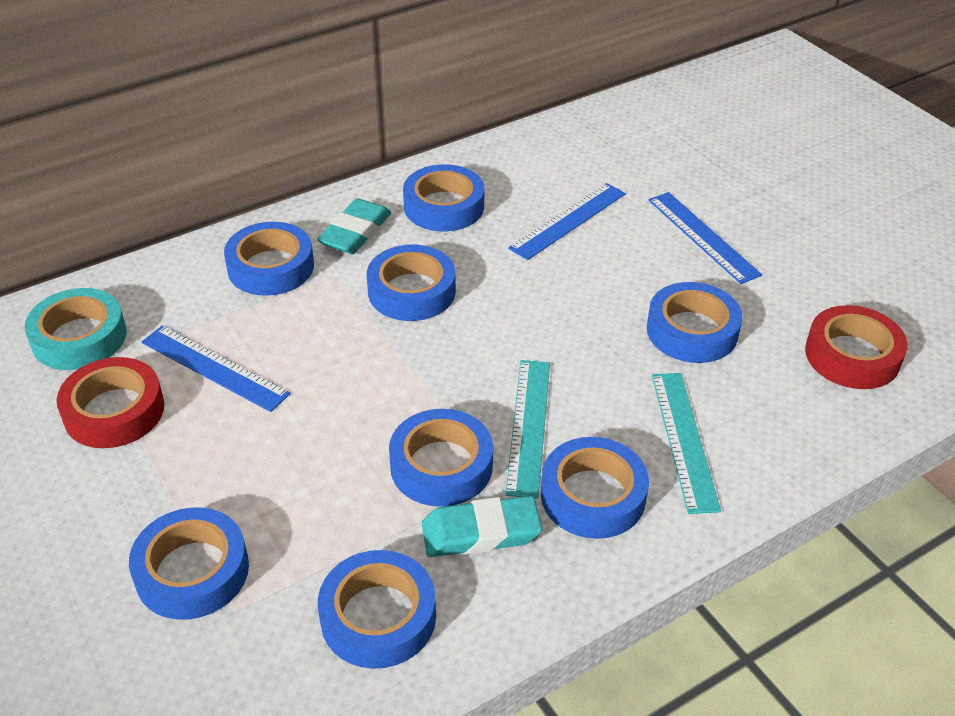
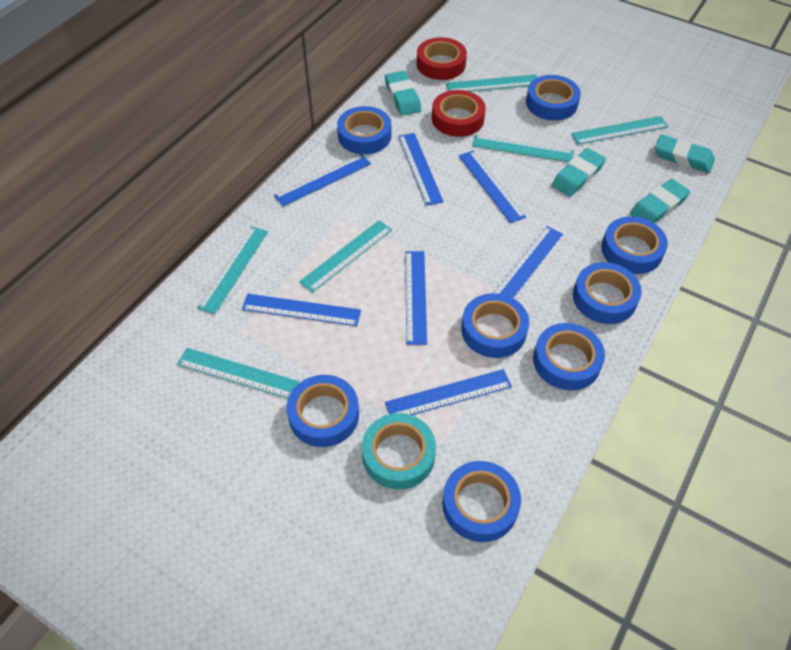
blue ruler: 3 -> 7
turquoise eraser: 2 -> 4
turquoise ruler: 2 -> 6

